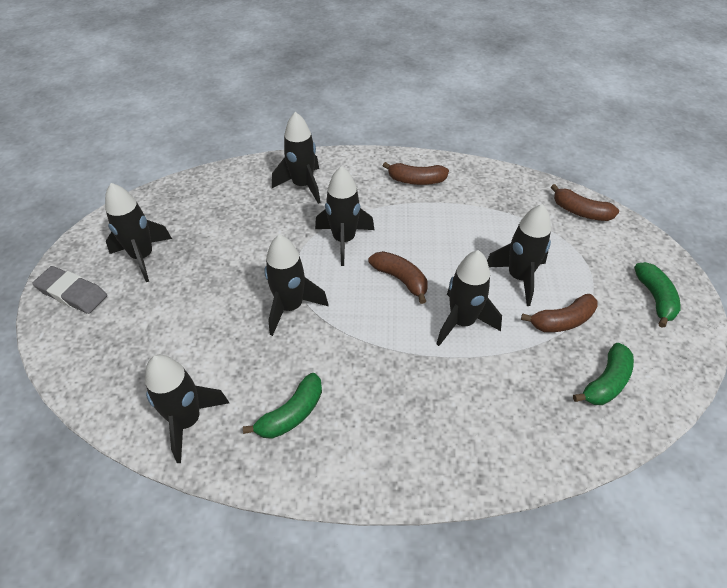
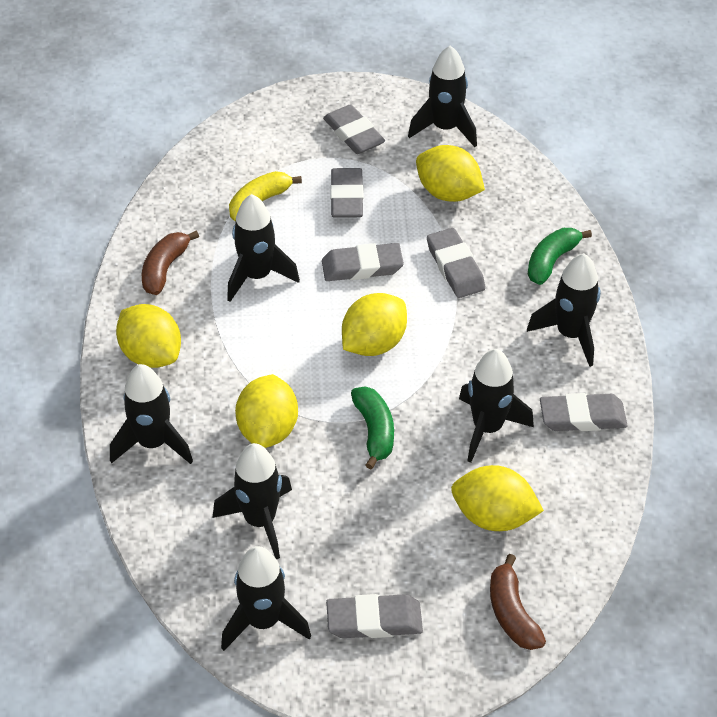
brown banana: 4 -> 2
green banana: 3 -> 2
grey eraser: 1 -> 6
yellow banana: 0 -> 1
yellow lemon: 0 -> 5

